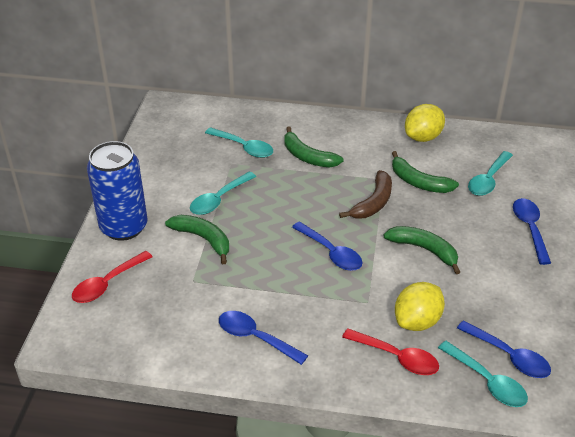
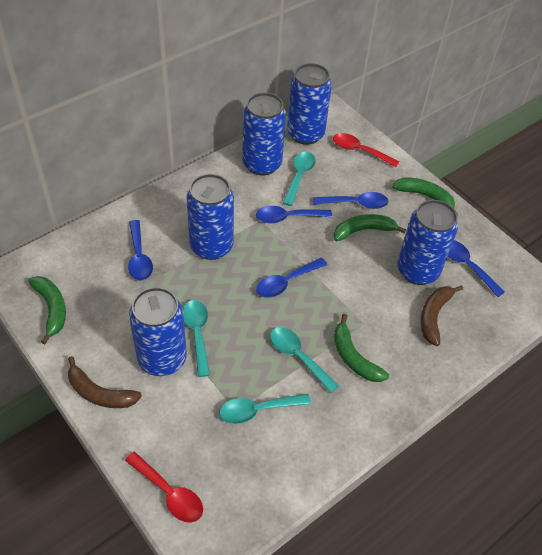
blue can: 1 -> 5
blue spoon: 4 -> 5
brown banana: 1 -> 2
yellow lemon: 2 -> 0

